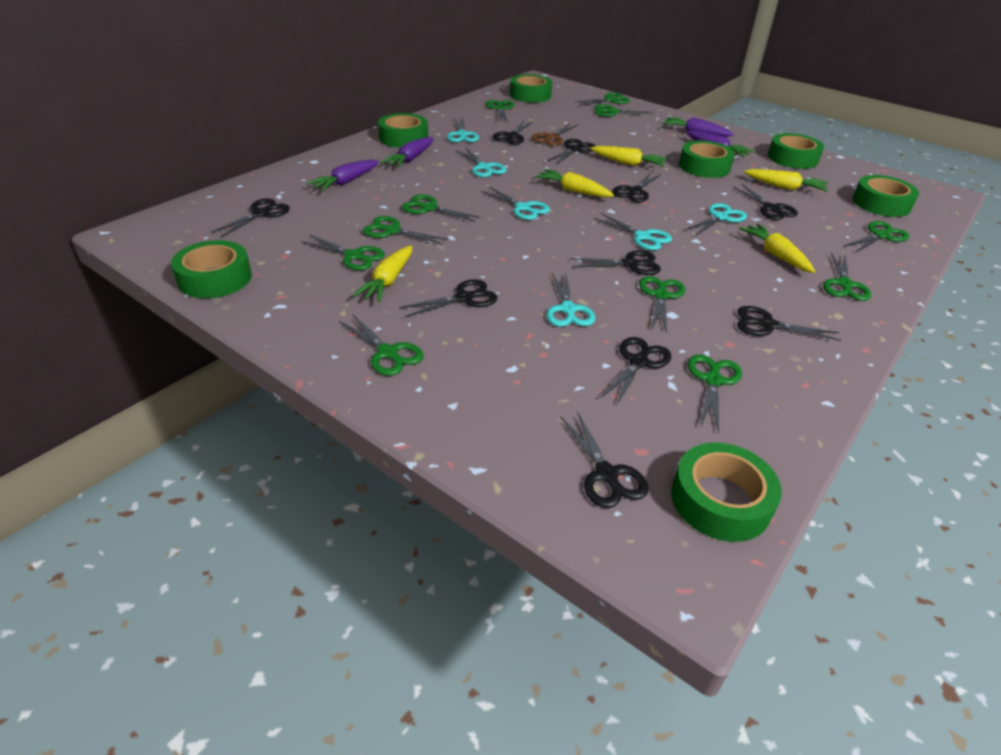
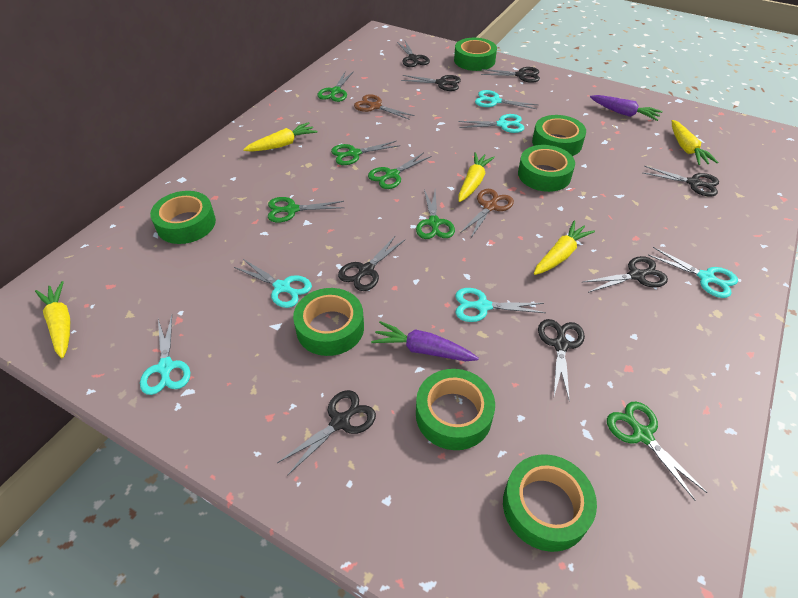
black scissors: 10 -> 8
brown scissors: 1 -> 2
green scissors: 11 -> 6
purple carrot: 4 -> 2

